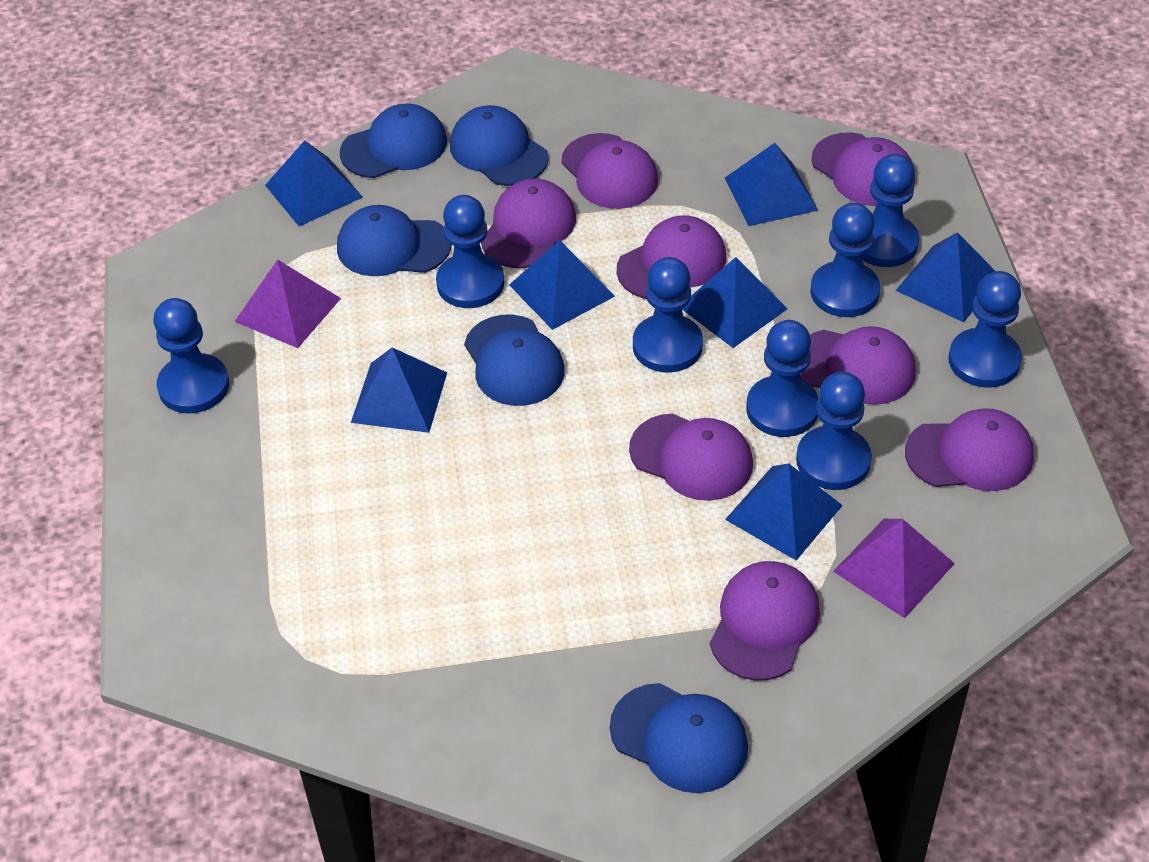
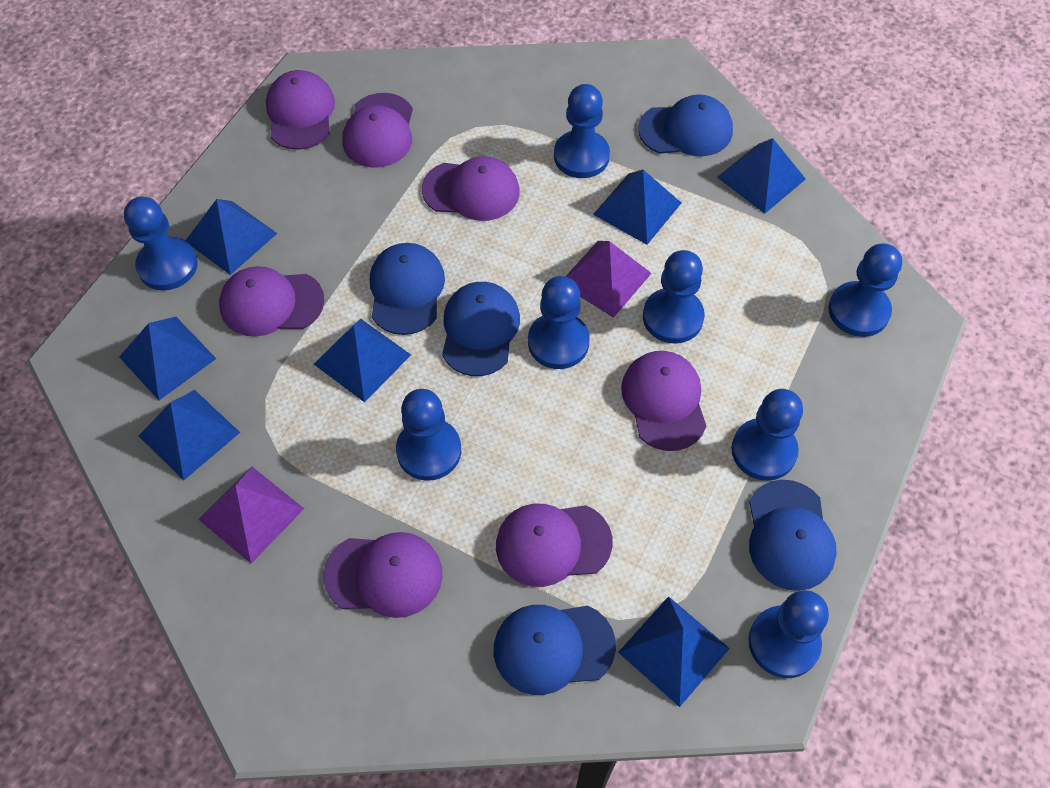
purple cap: 8 -> 7

